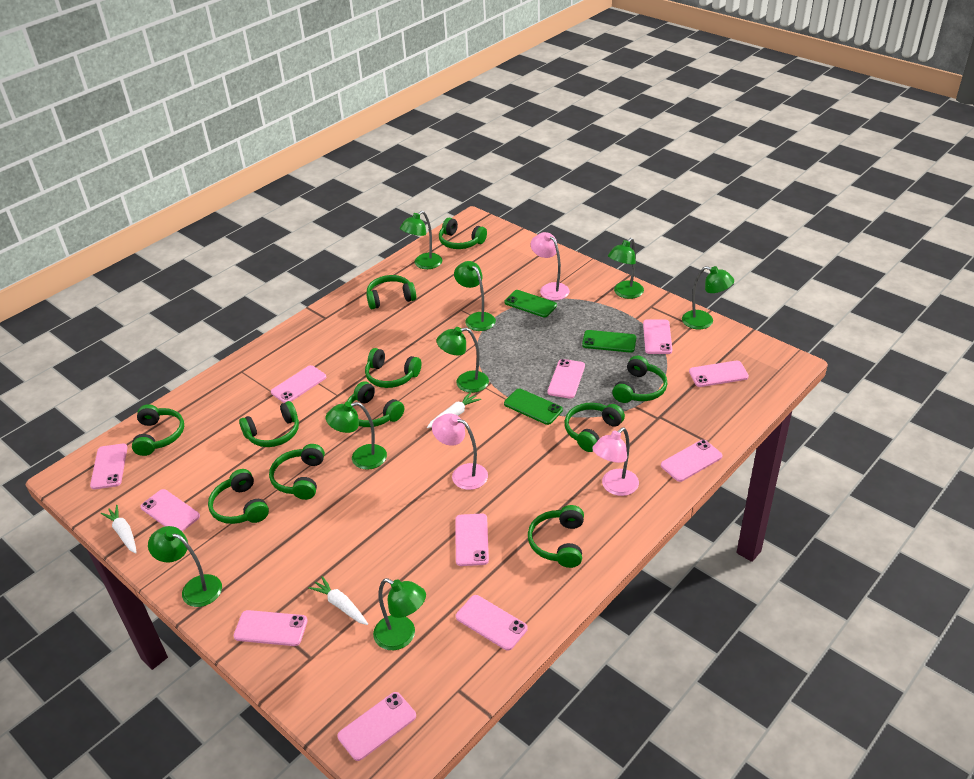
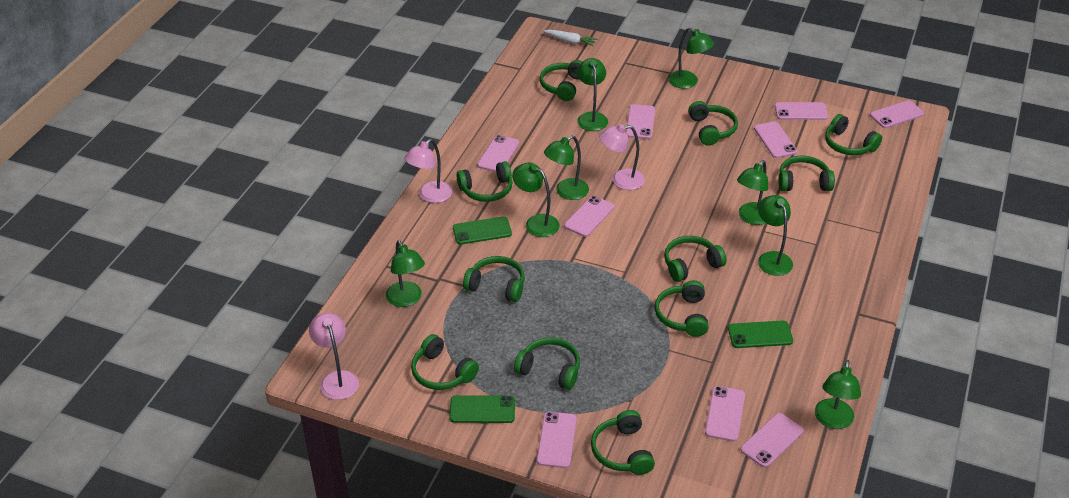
pink phone: 11 -> 9
white carrot: 3 -> 1

